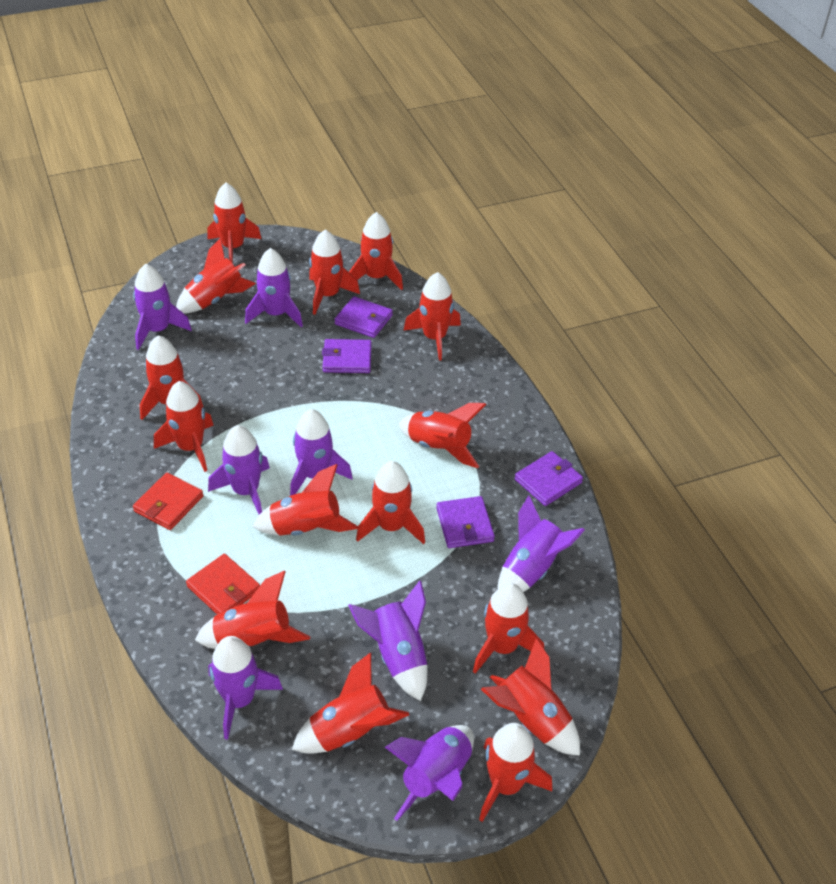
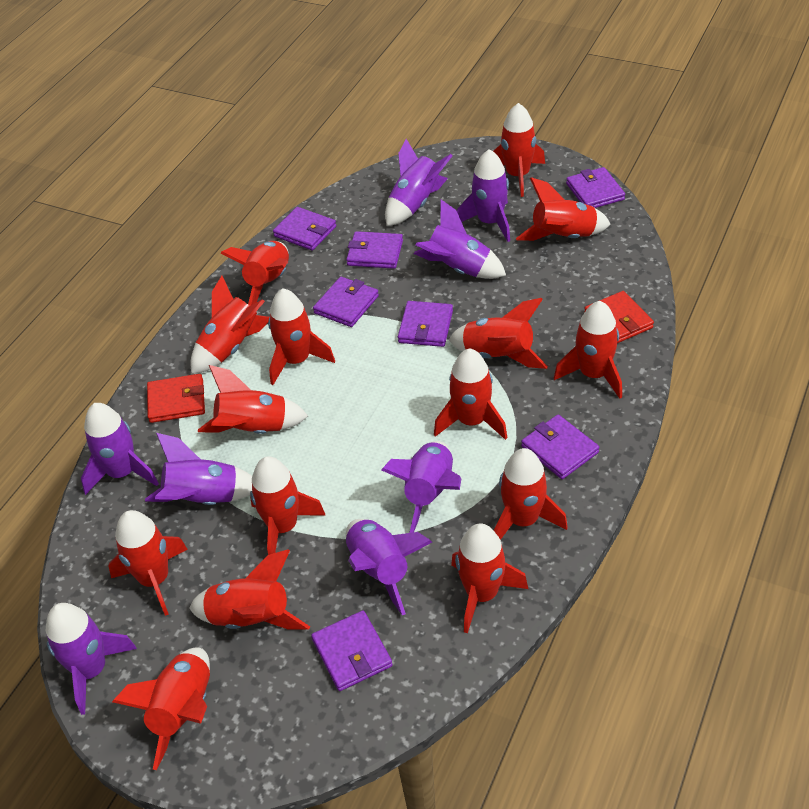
purple wallet: 4 -> 7

